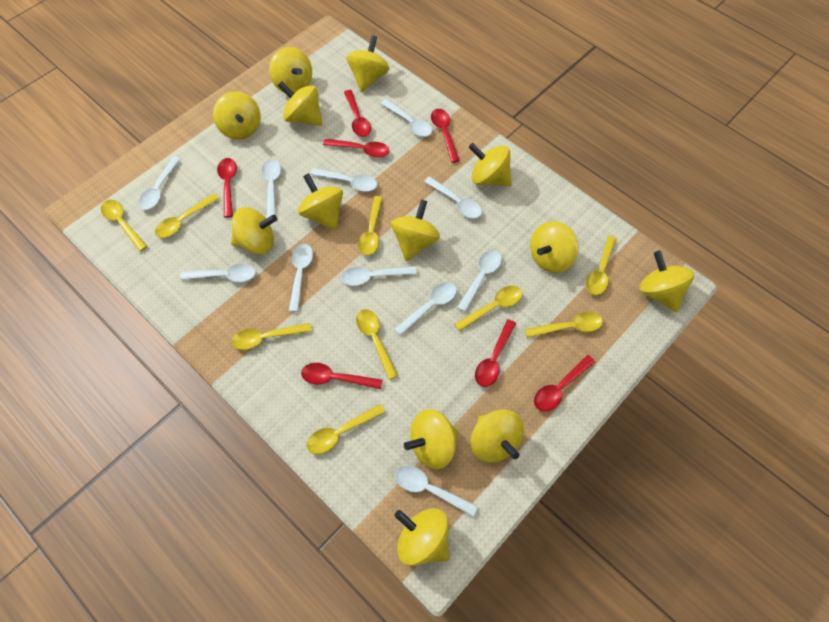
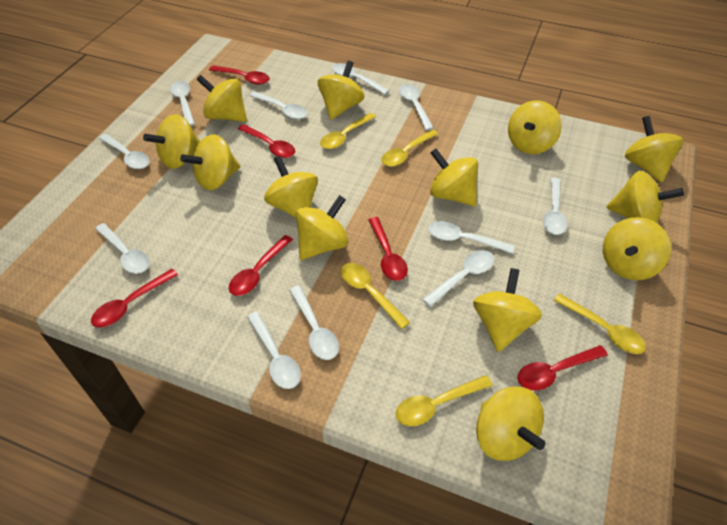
red spoon: 7 -> 6
yellow spoon: 9 -> 5

